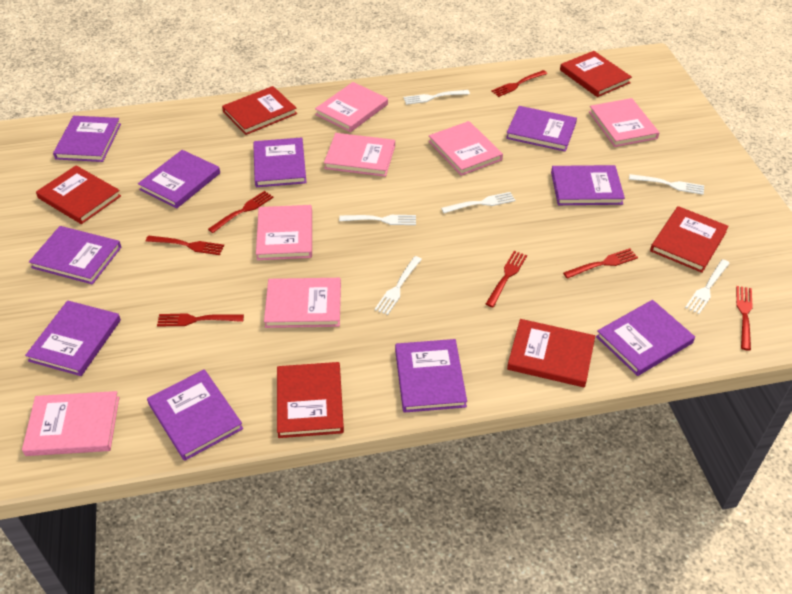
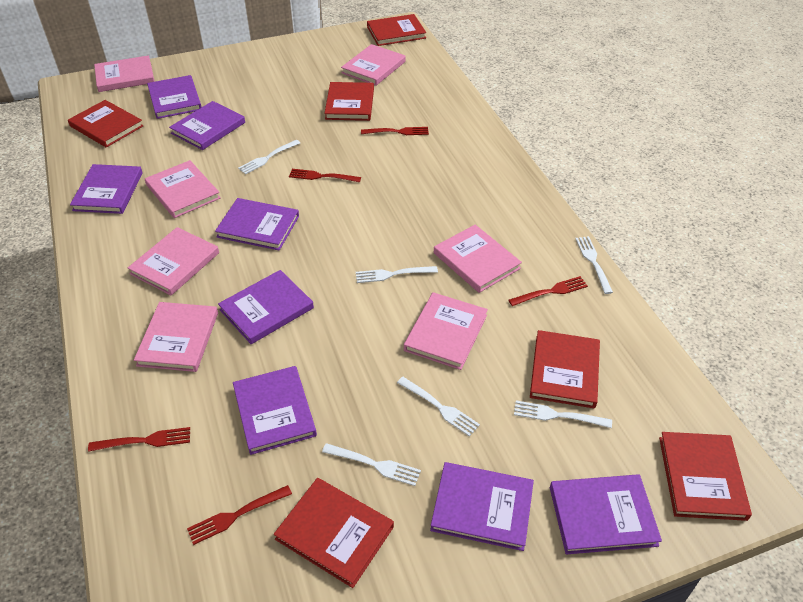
purple book: 10 -> 8
red fork: 7 -> 5

